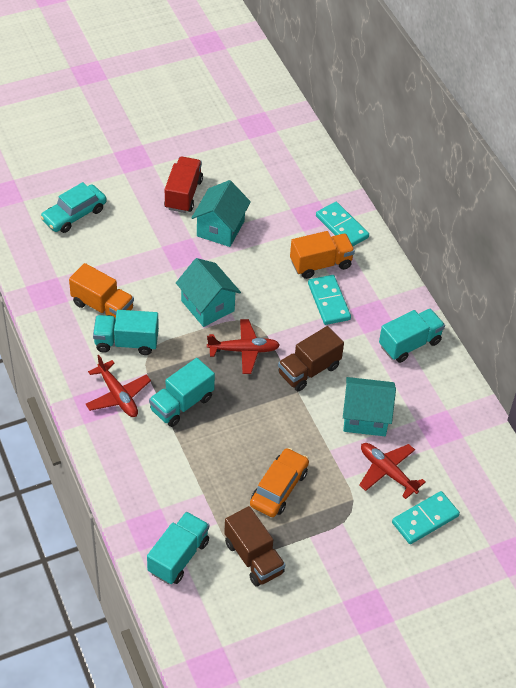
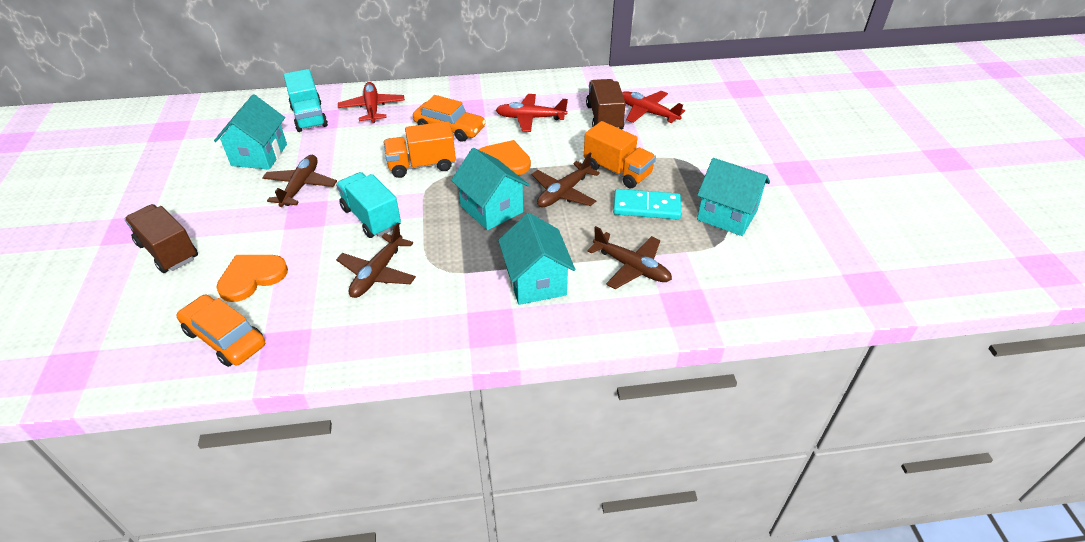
brown plane: 0 -> 4
orange car: 1 -> 2
orange heart: 0 -> 2
red truck: 1 -> 0
turquoise car: 1 -> 0
turquoise domino: 3 -> 1
turquoise house: 3 -> 4
turquoise truck: 4 -> 2

